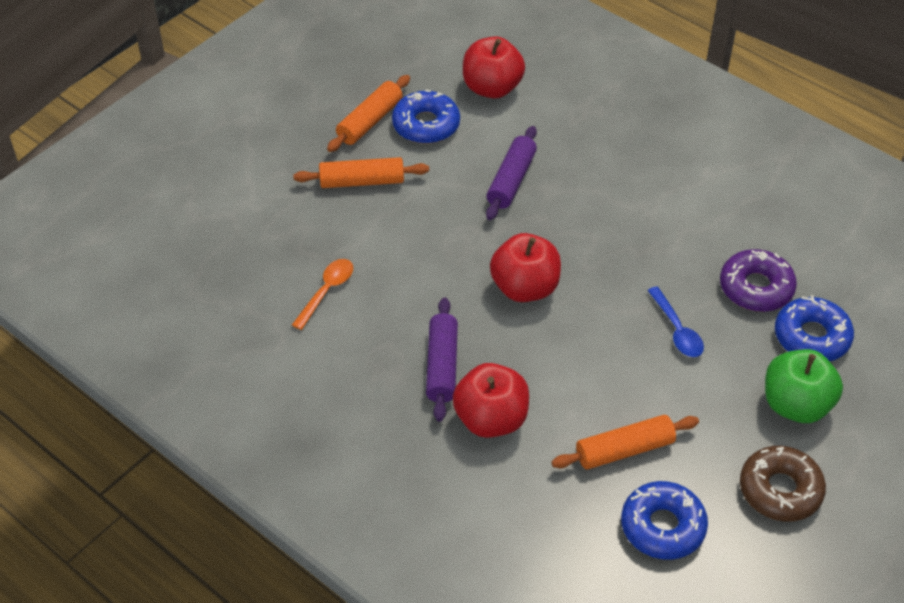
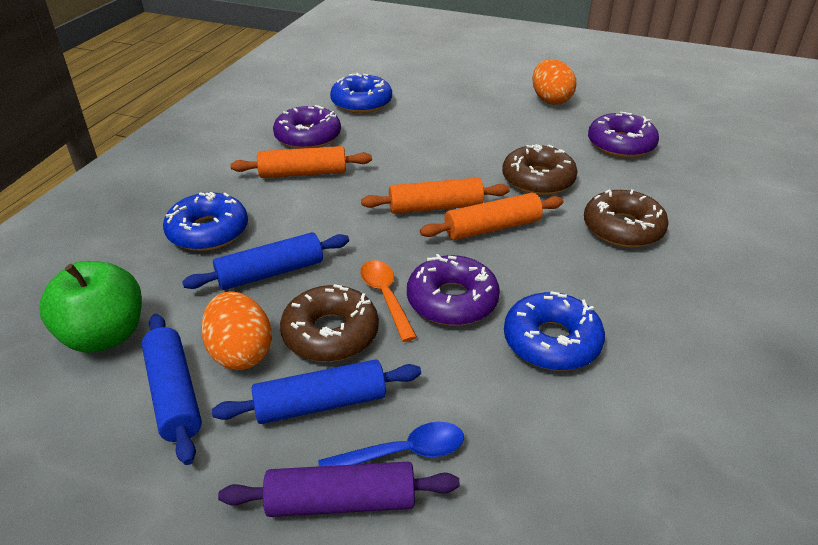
blue rolling pin: 0 -> 3
brown donut: 1 -> 3
orange egg: 0 -> 2
purple donut: 1 -> 3
purple rolling pin: 2 -> 1
red apple: 3 -> 0

